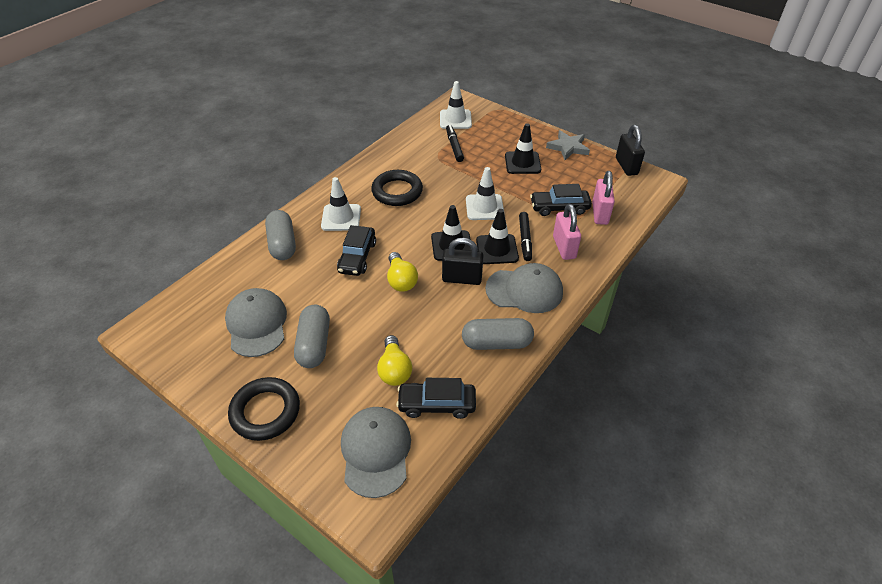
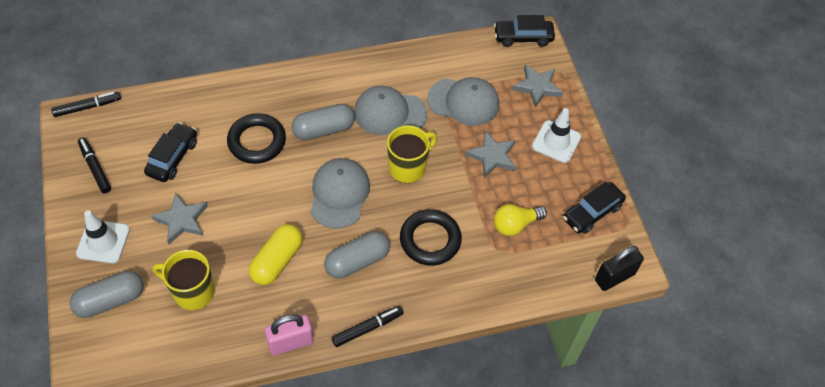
black marker: 2 -> 3
black padlock: 2 -> 1
black traffic cone: 3 -> 0
grey star: 1 -> 3
pink padlock: 2 -> 1
white traffic cone: 3 -> 2
yellow capsule: 0 -> 1
yellow light bulb: 2 -> 1
yellow mug: 0 -> 2

